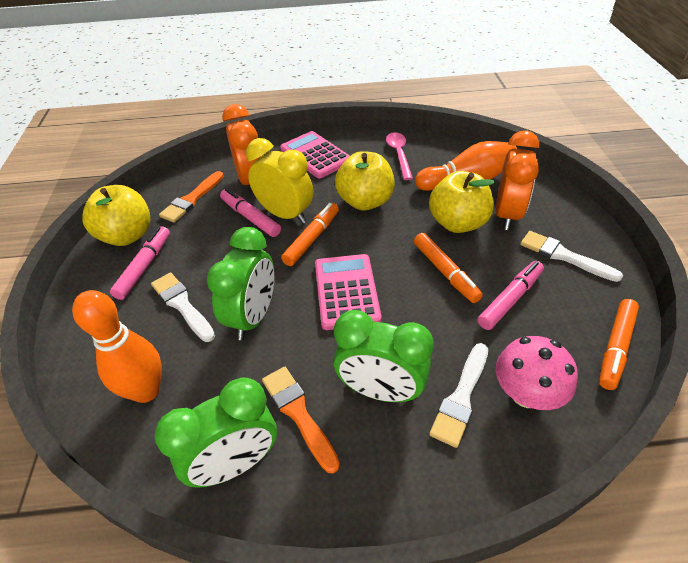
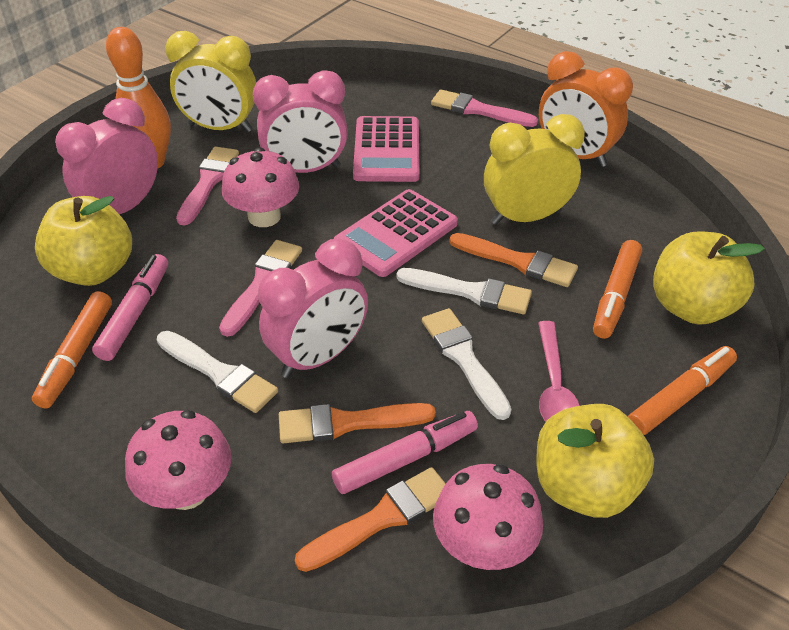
green clock: 3 -> 0
orange bowling pin: 2 -> 1
orange brush: 2 -> 3
orange clock: 2 -> 1
pink brush: 0 -> 3
pink clock: 0 -> 3
pink marker: 3 -> 2
pink mushroom: 1 -> 3
yellow clock: 1 -> 2

